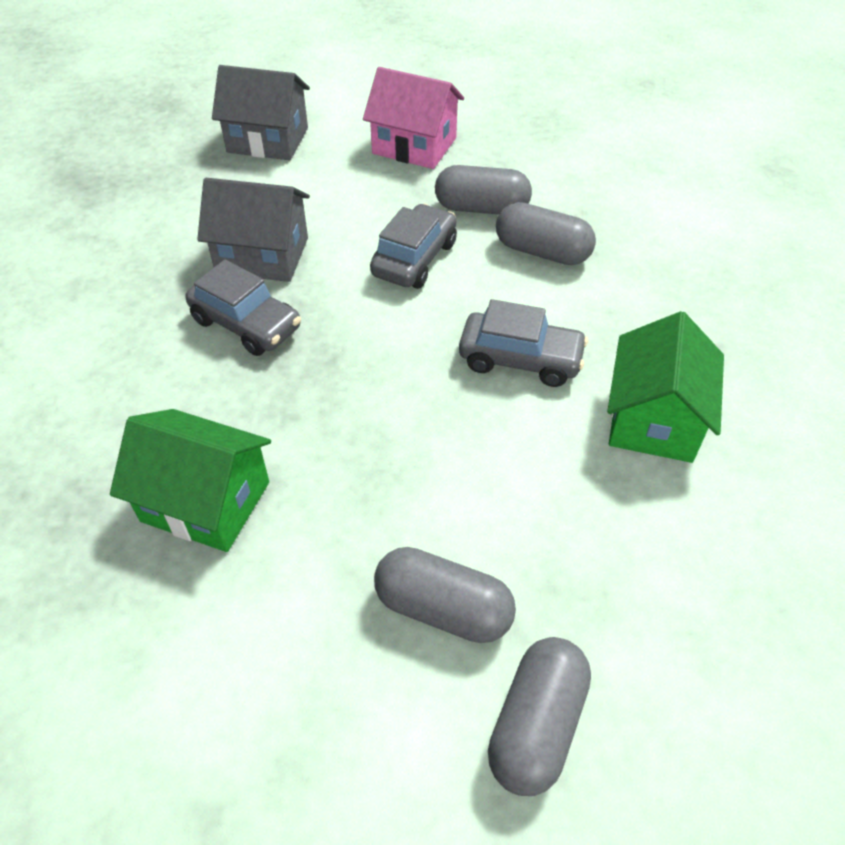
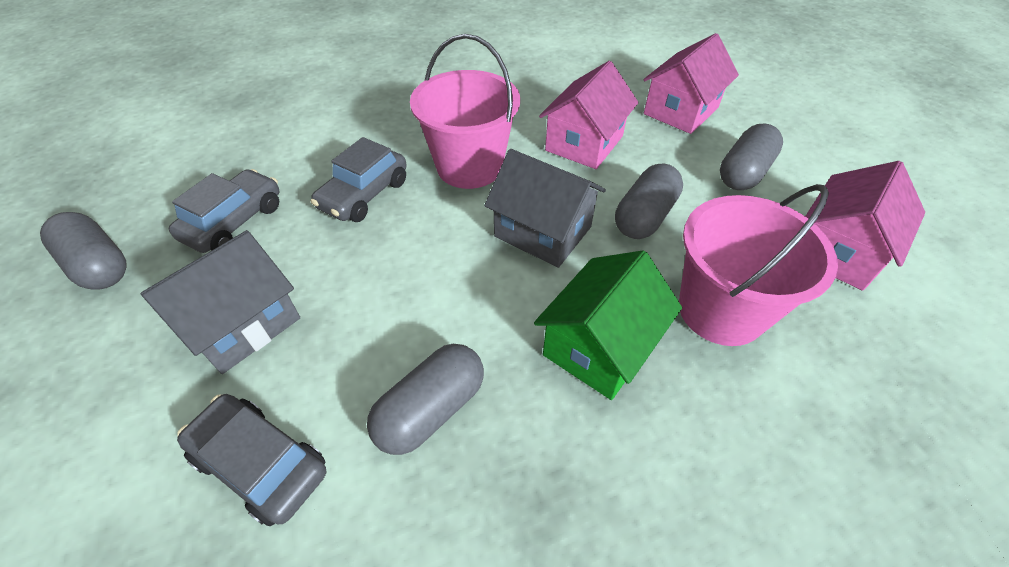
green house: 2 -> 1
pink bucket: 0 -> 2
pink house: 1 -> 3

